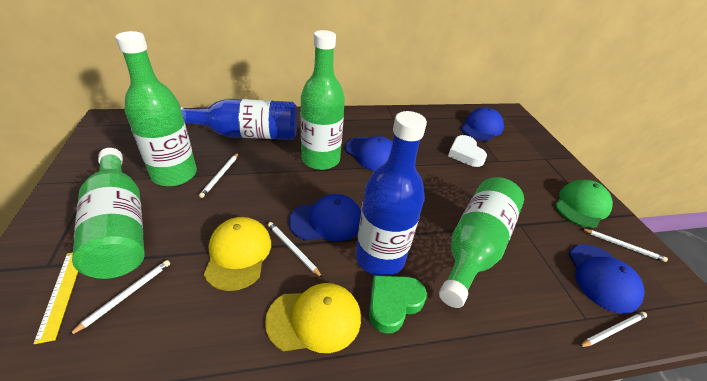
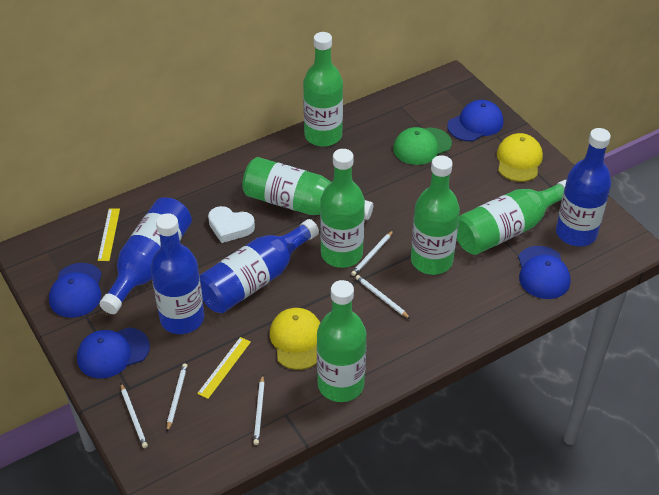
blue bottle: 2 -> 4
green bottle: 4 -> 6
green heart: 1 -> 0
yellow ruler: 1 -> 2

